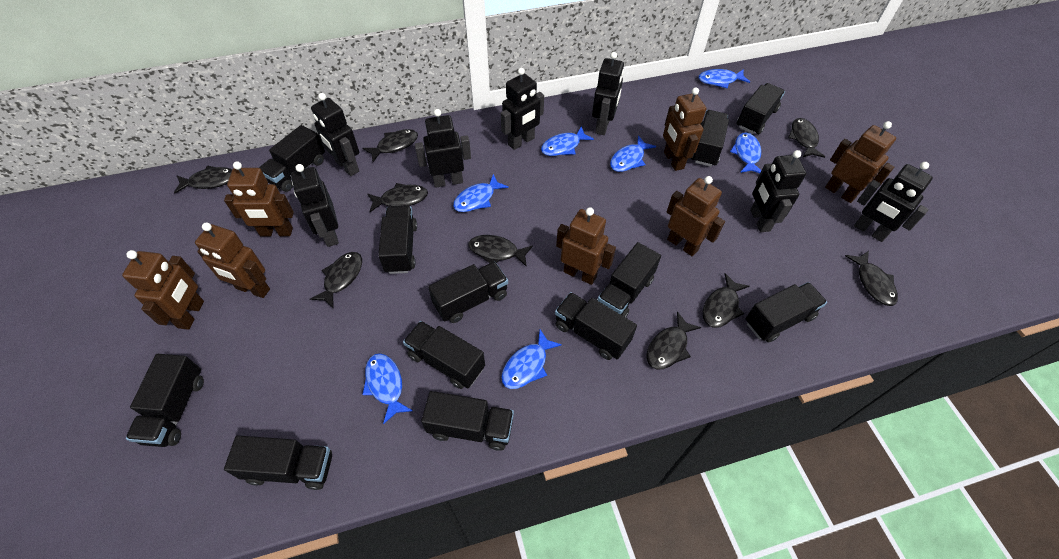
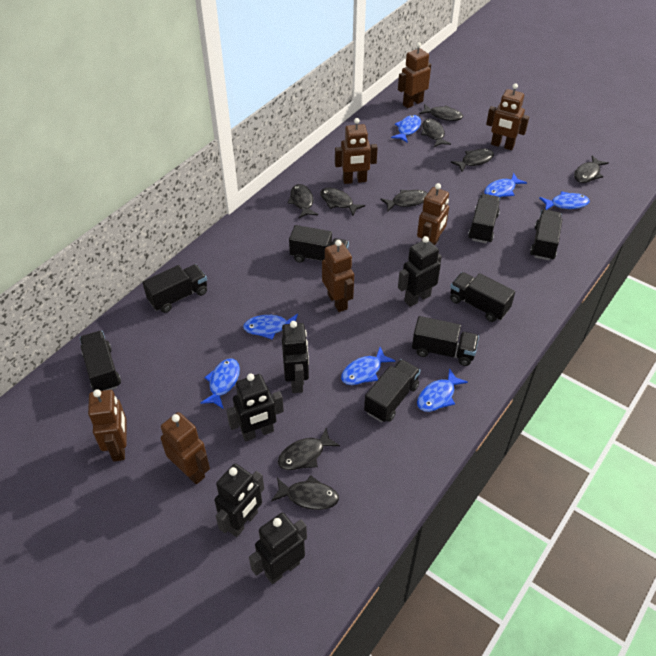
black robot: 7 -> 5
black truck: 12 -> 8

